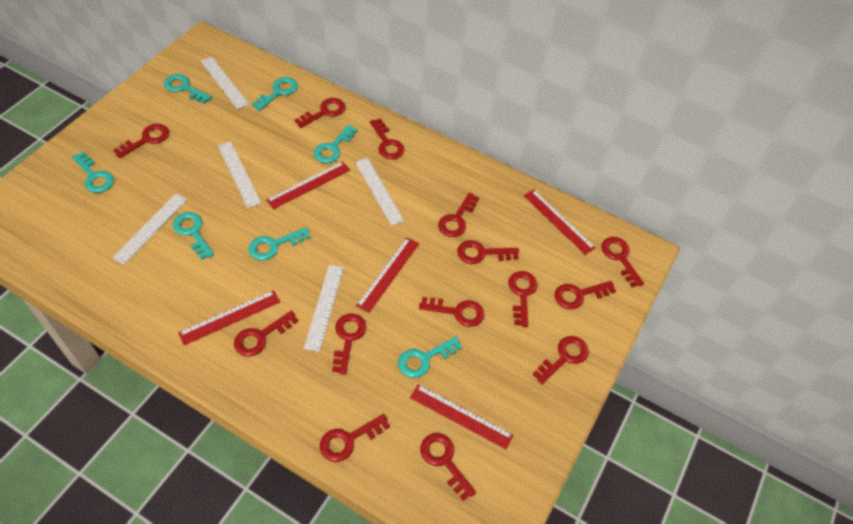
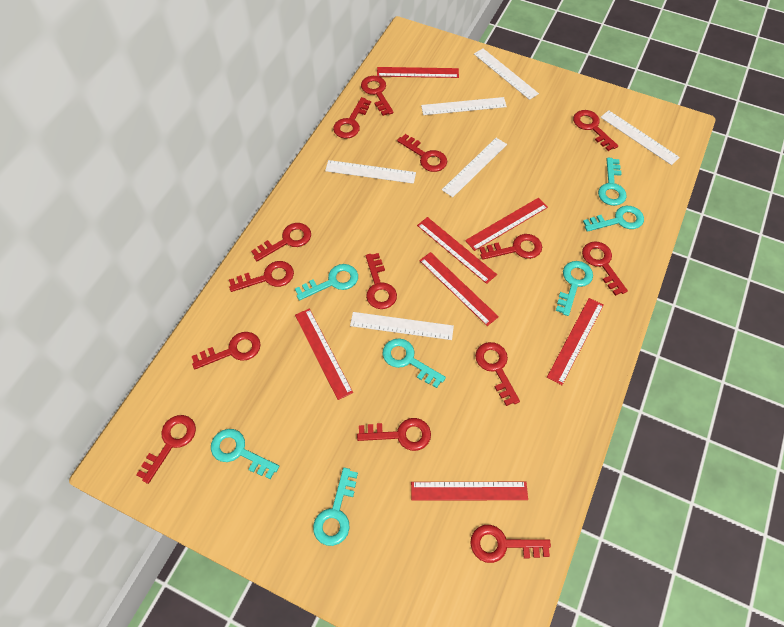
red ruler: 5 -> 7
white ruler: 5 -> 6

